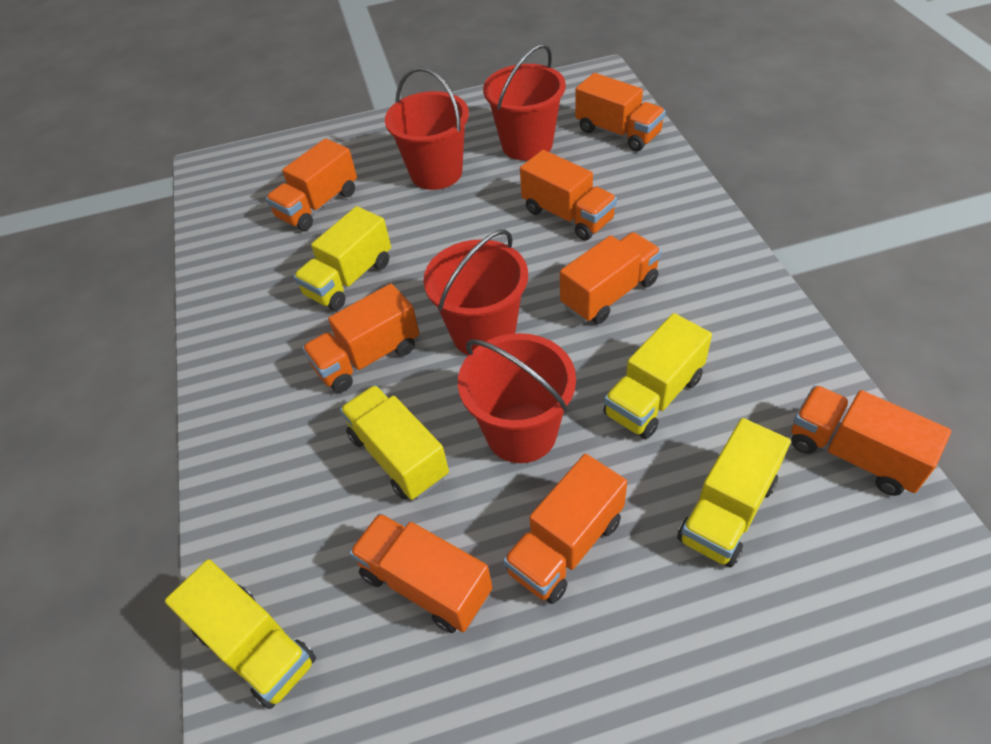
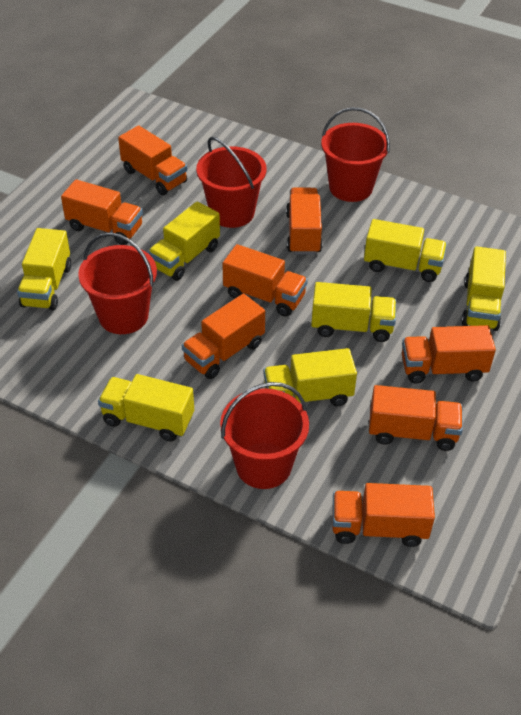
yellow truck: 5 -> 7

